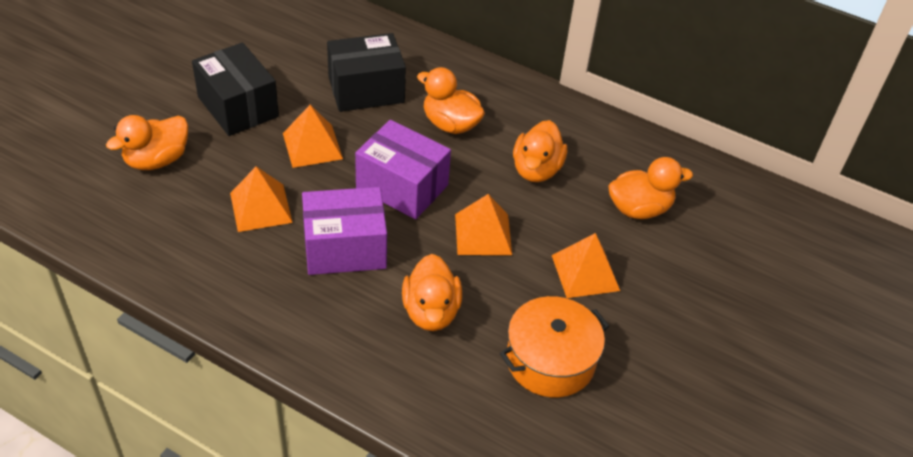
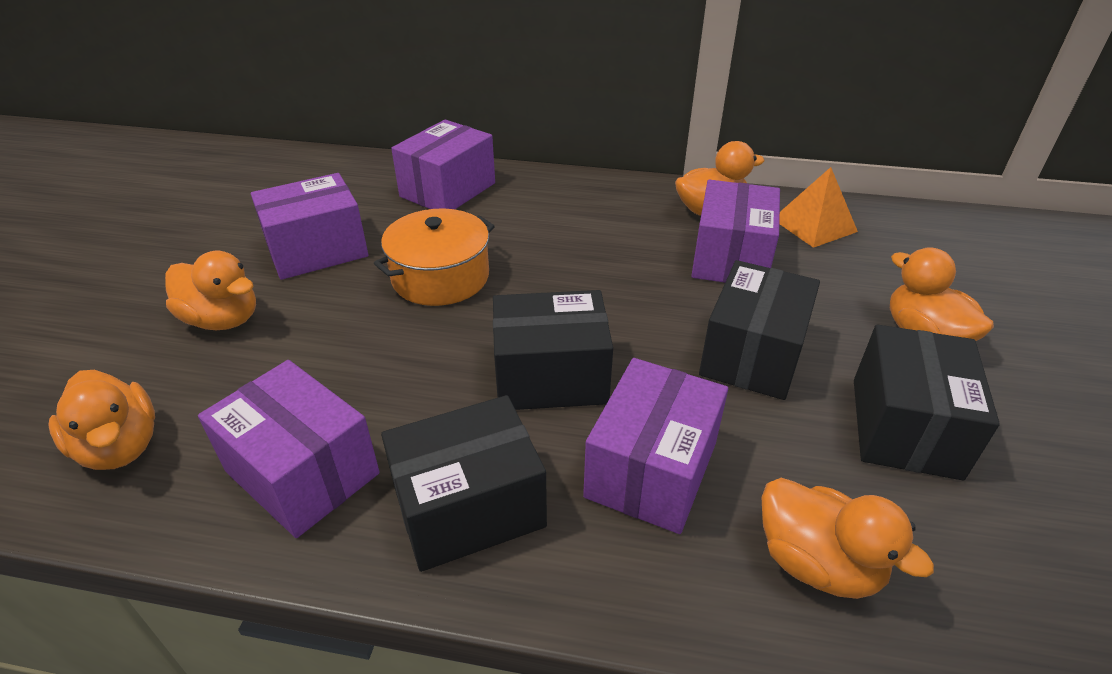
black box: 2 -> 4
orange pyramid: 4 -> 1
purple box: 2 -> 5

